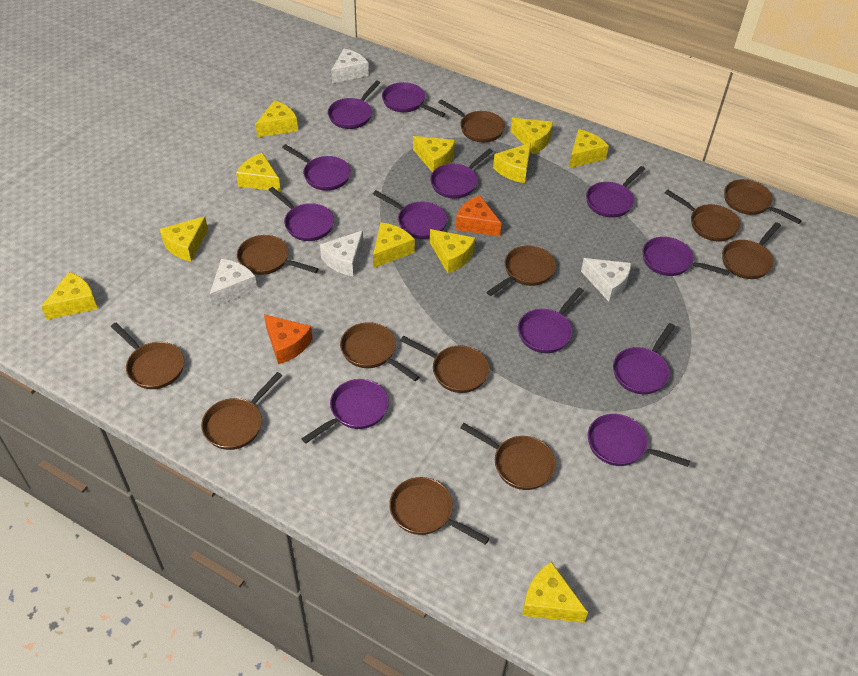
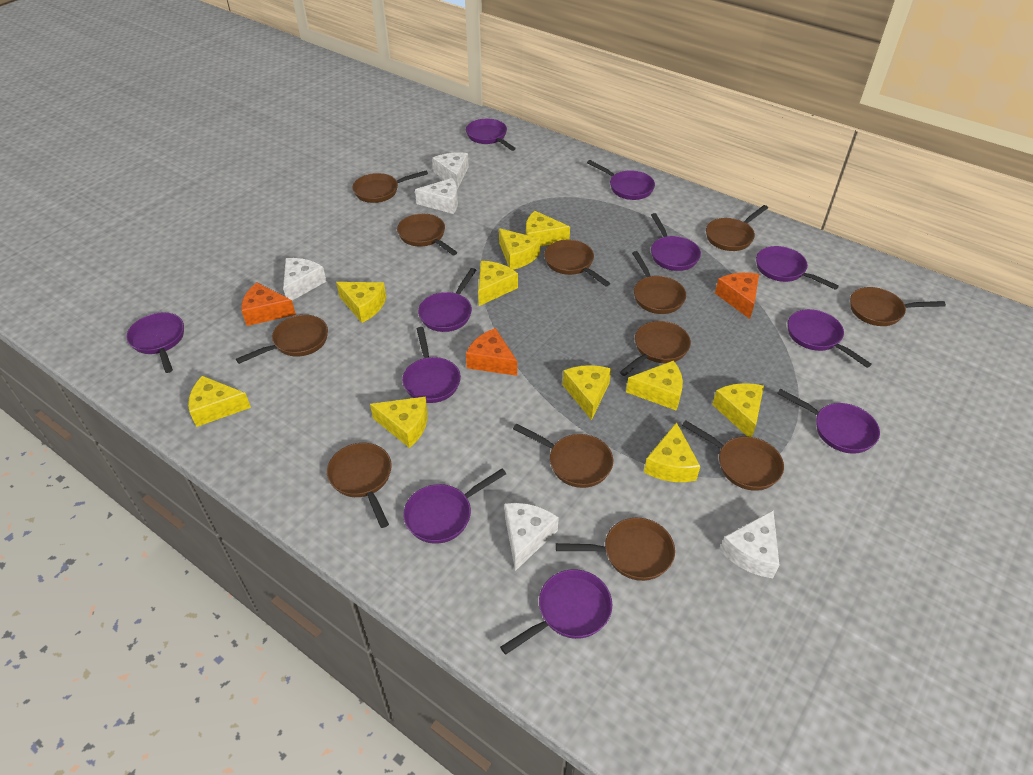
orange cheese: 2 -> 3
purple pan: 12 -> 11
white cheese: 4 -> 5
yellow cheese: 11 -> 10

